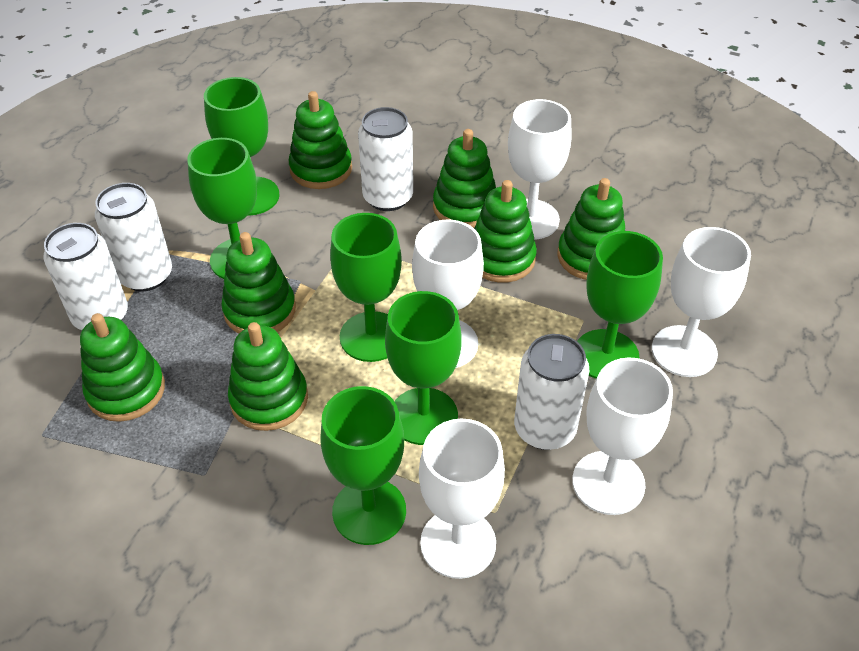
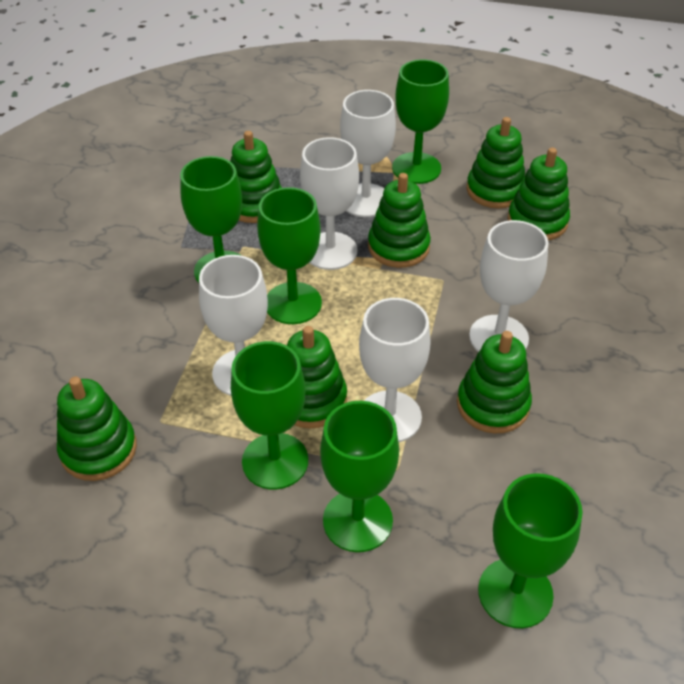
white can: 4 -> 0

